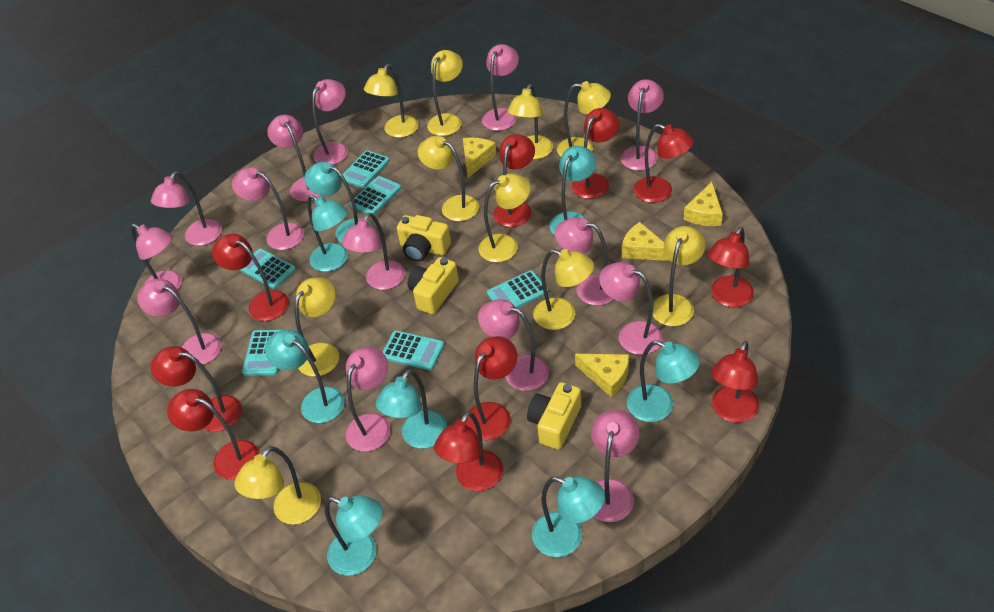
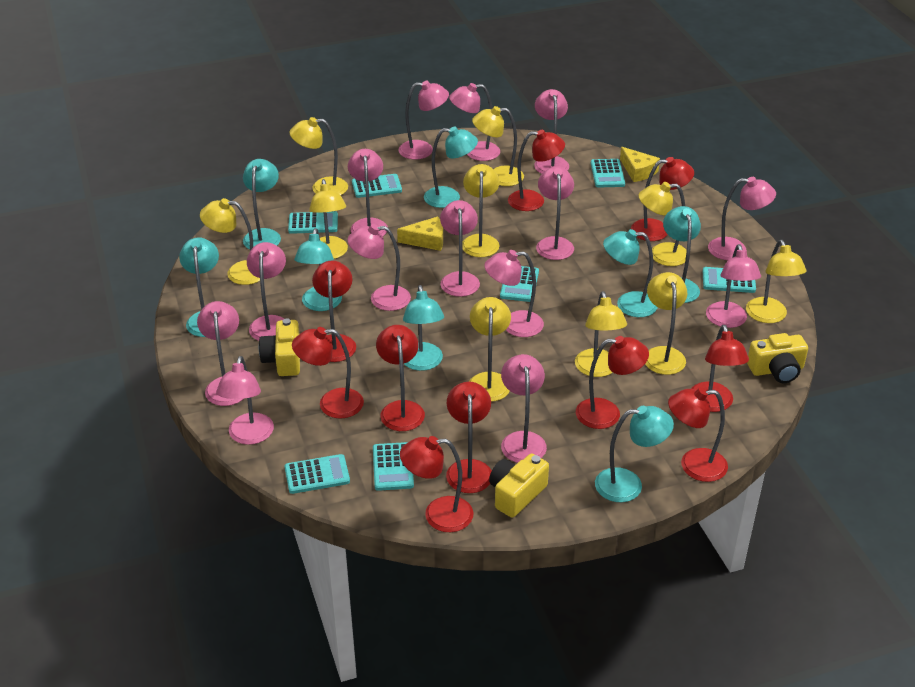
turquoise calculator: 6 -> 7
yellow cheese: 4 -> 2

